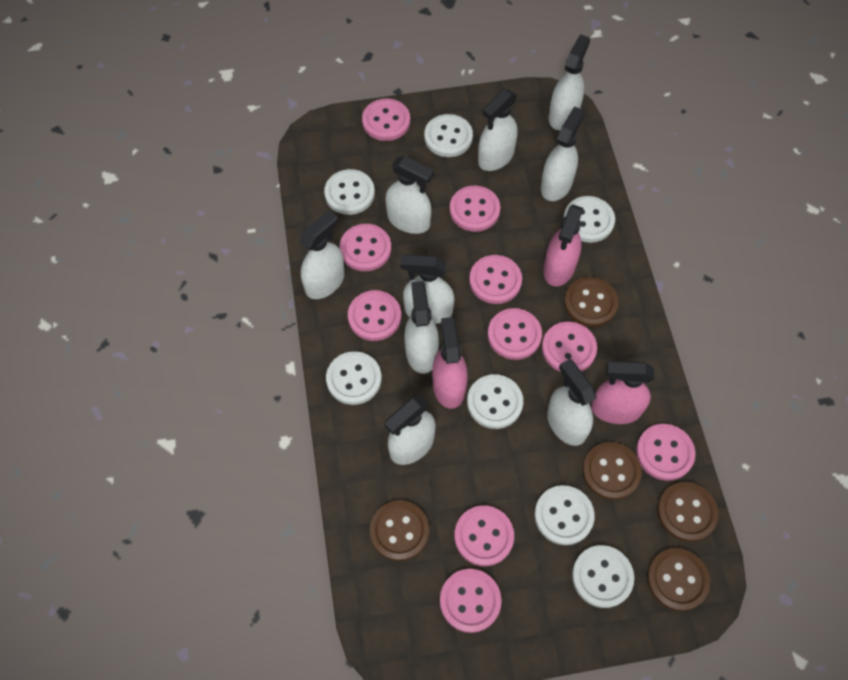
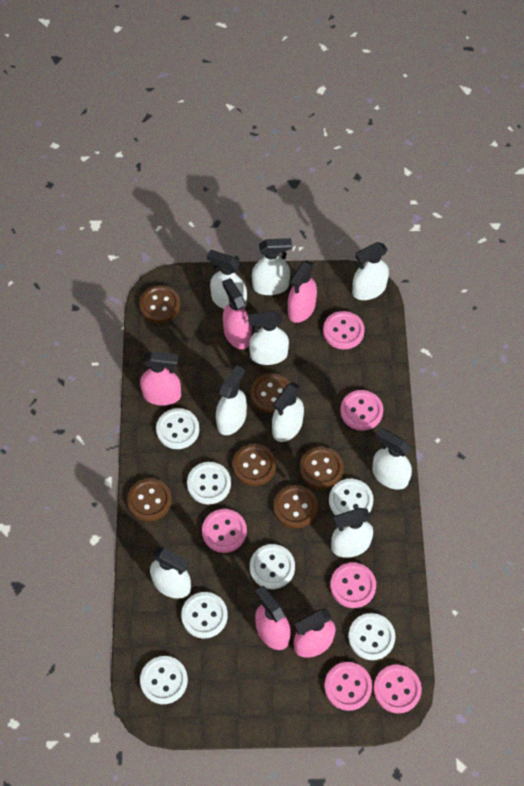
brown button: 5 -> 6
pink button: 10 -> 6
pink spray bottle: 3 -> 5

